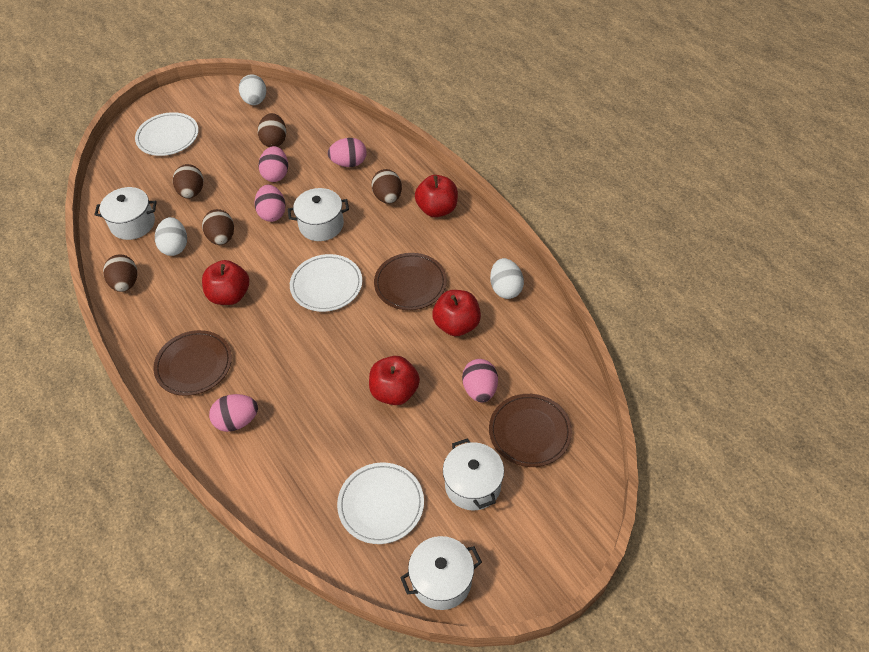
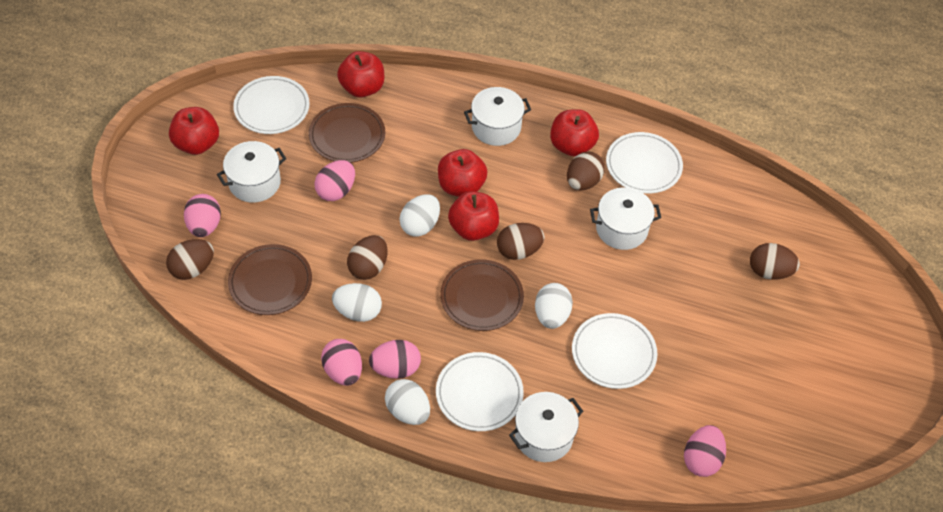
red apple: 4 -> 5
white egg: 3 -> 4
white plate: 3 -> 4

